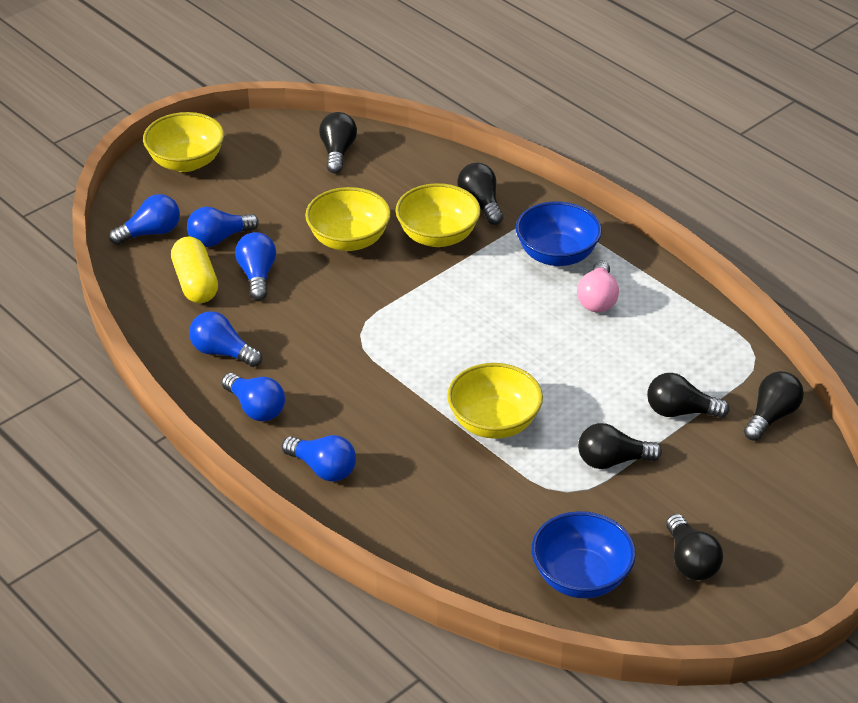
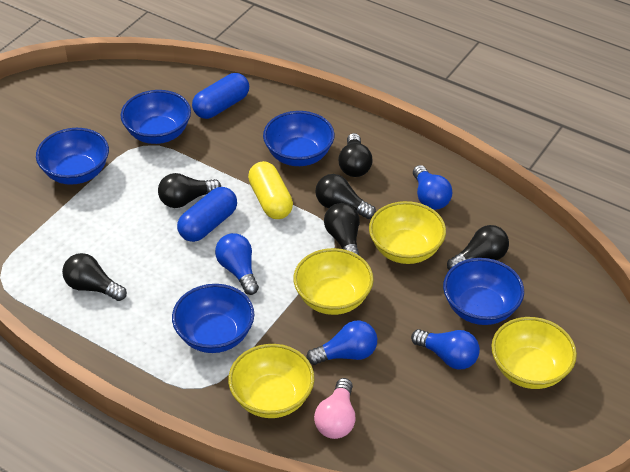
blue bowl: 2 -> 5
blue capsule: 0 -> 2
blue light bulb: 6 -> 4

